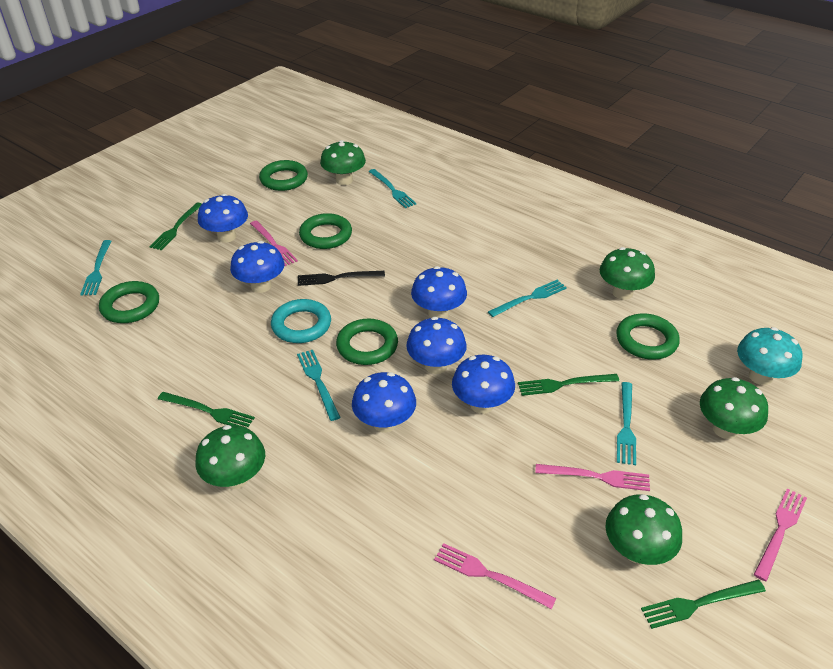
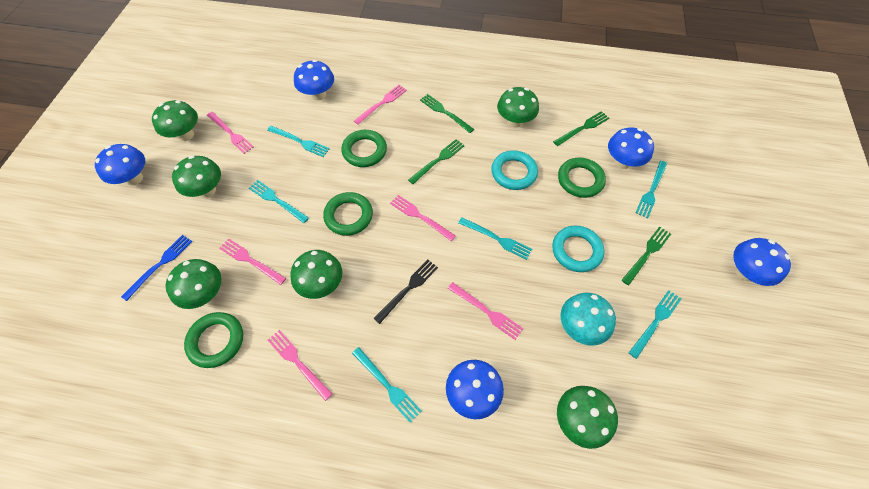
blue fork: 0 -> 1
blue mushroom: 6 -> 5
green mushroom: 5 -> 6
green ring: 5 -> 4
pink fork: 4 -> 6
turquoise fork: 5 -> 6
turquoise ring: 1 -> 2

